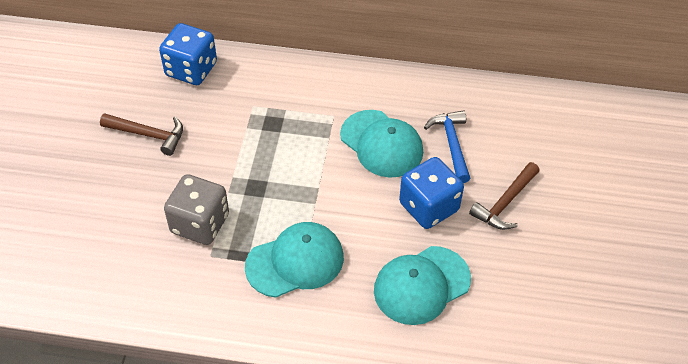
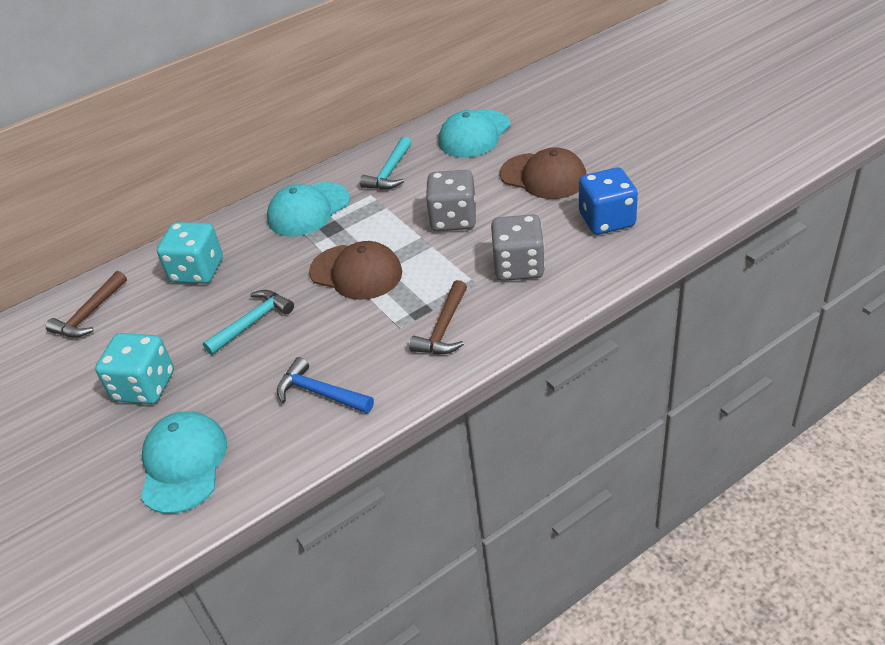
blue dice: 2 -> 1
brown cap: 0 -> 2
grey dice: 1 -> 2
turquoise dice: 0 -> 2
turquoise hammer: 0 -> 2

